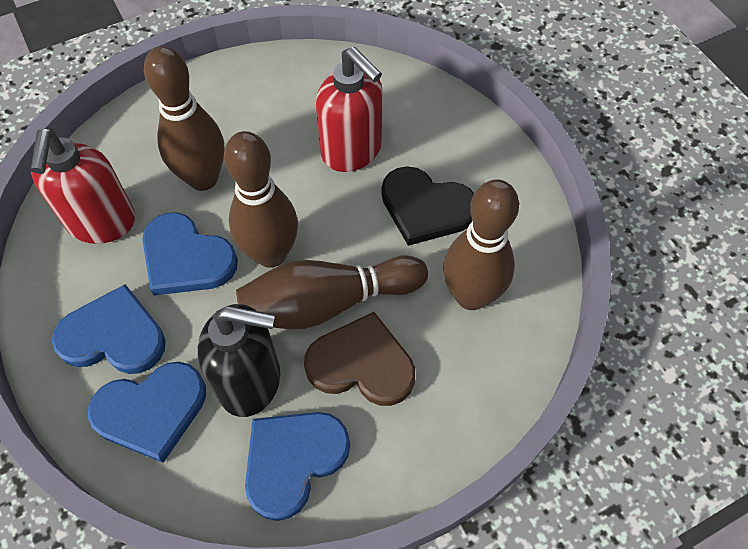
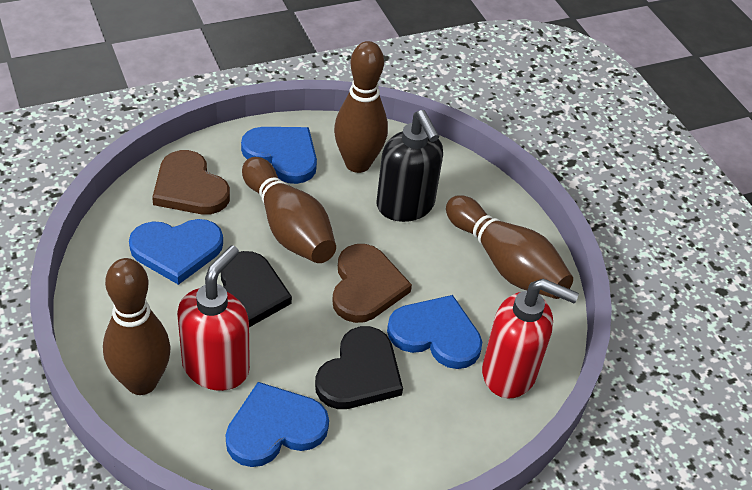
black heart: 1 -> 2
brown heart: 1 -> 2

